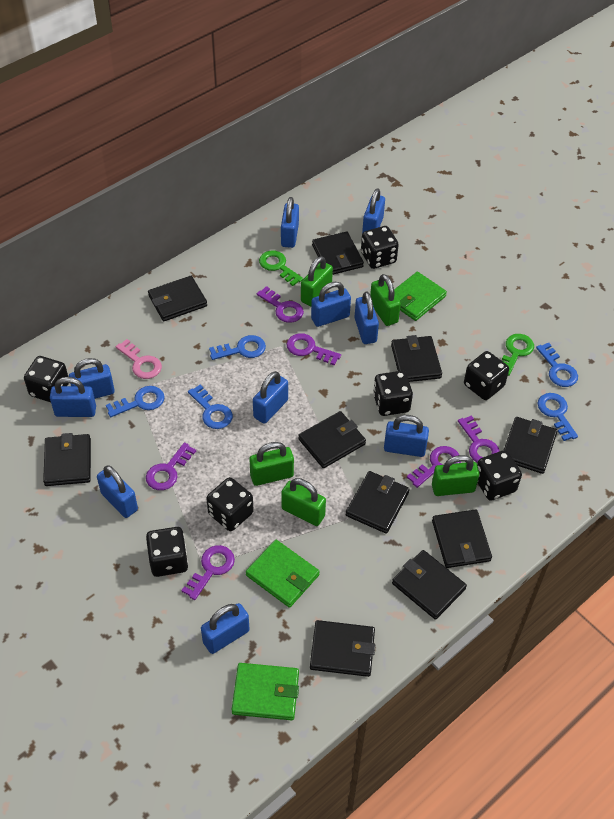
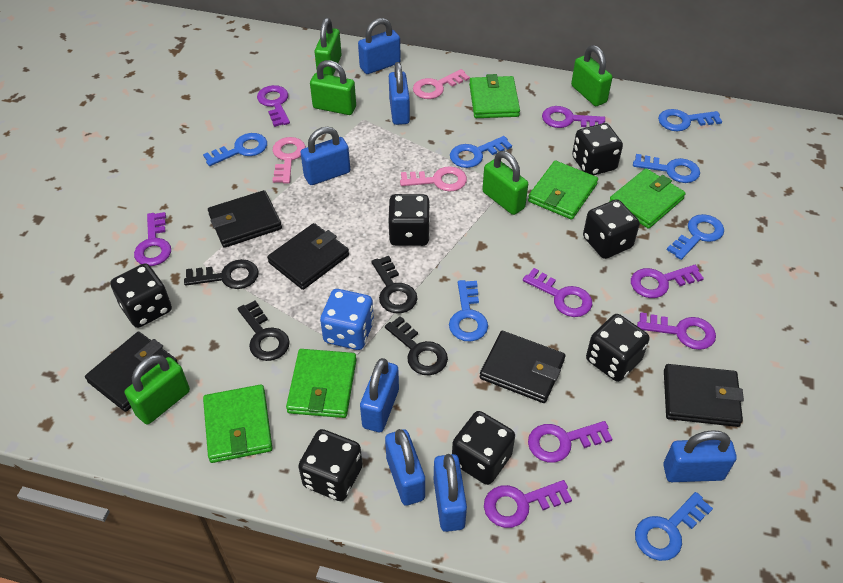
black key: 0 -> 4
black wallet: 10 -> 5
blue dice: 0 -> 1
blue key: 5 -> 7
blue padlock: 10 -> 7
green key: 2 -> 0
green wallet: 3 -> 5
pink key: 1 -> 3
purple key: 6 -> 8

